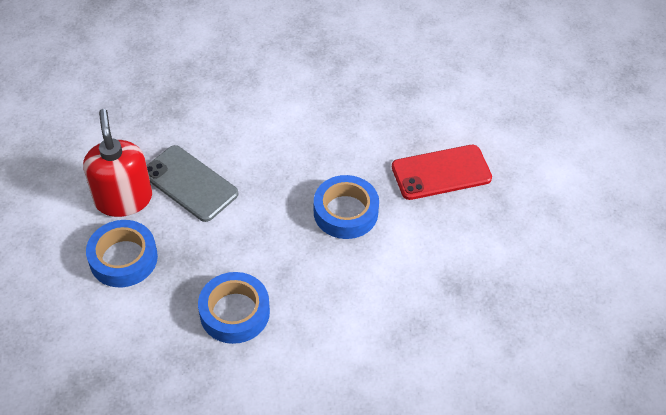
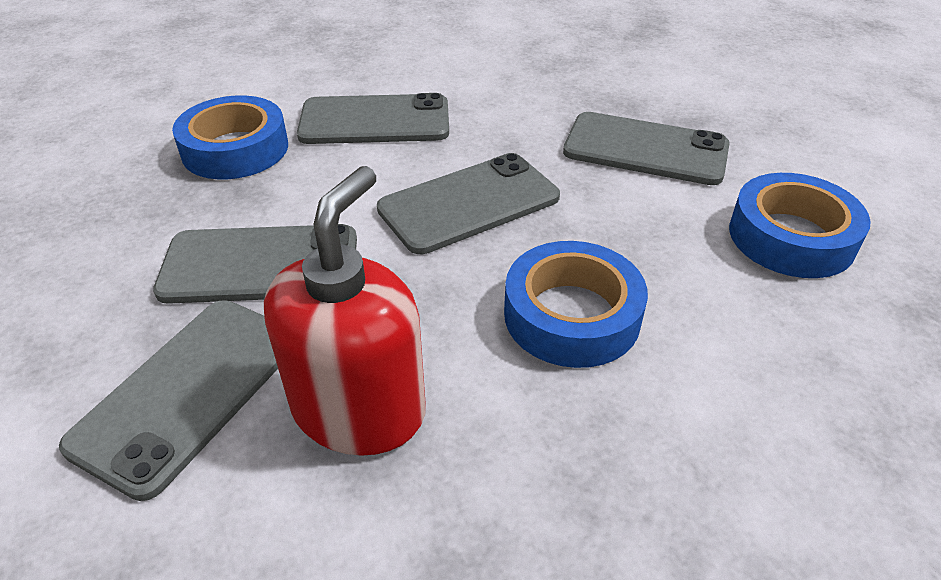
grey phone: 1 -> 5
red phone: 1 -> 0

